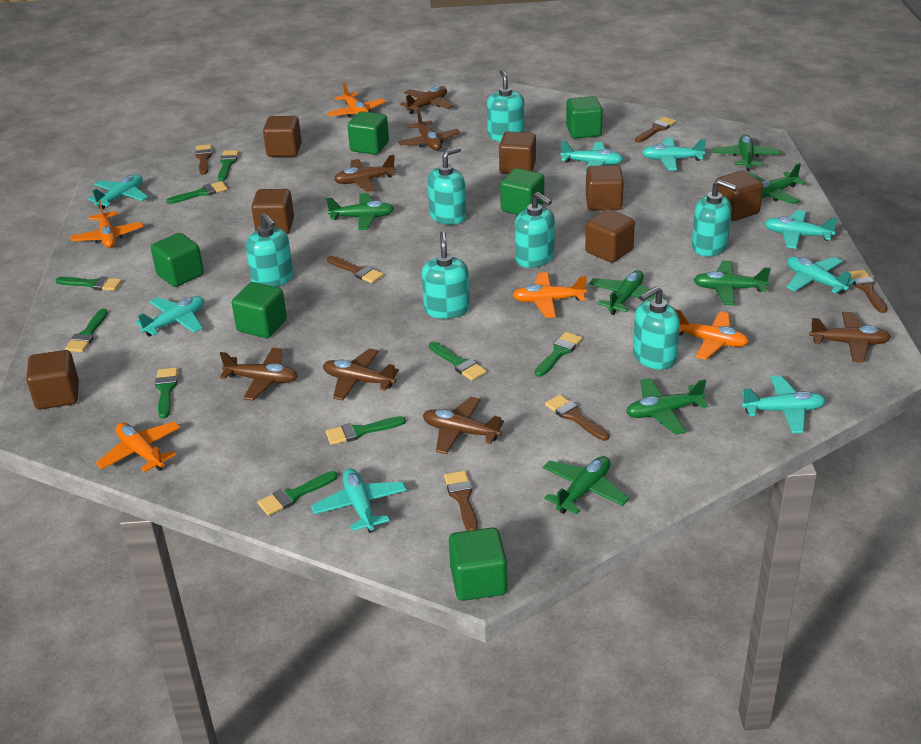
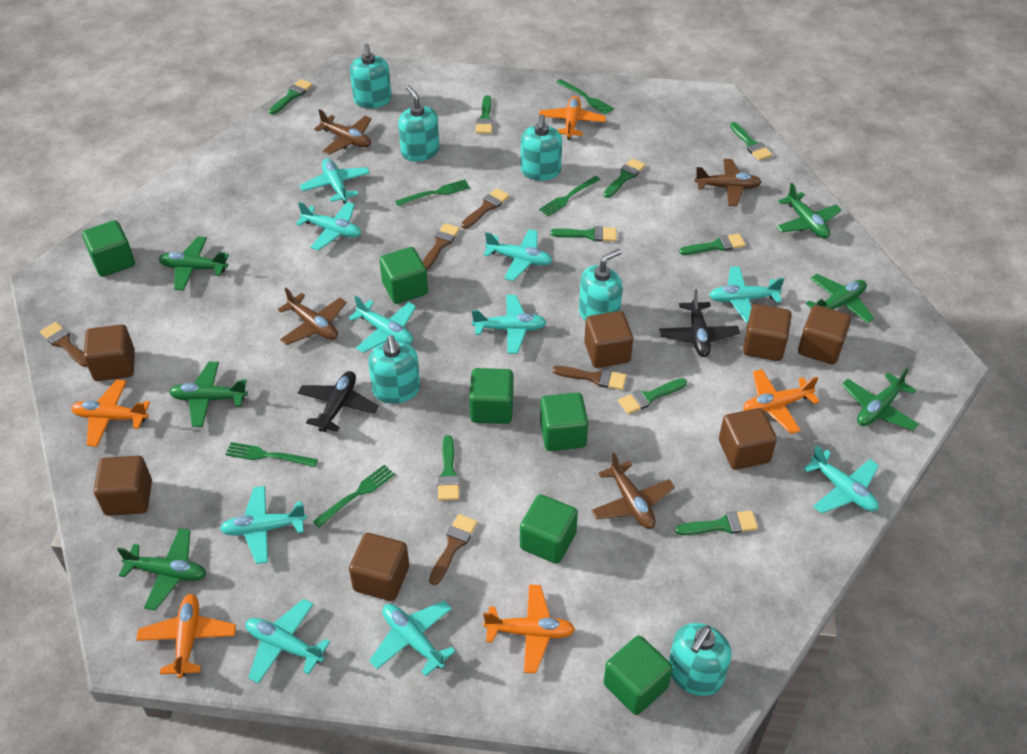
black plane: 0 -> 2
brown brush: 6 -> 5
brown plane: 7 -> 4
green fork: 0 -> 5
green plane: 7 -> 6
turquoise plane: 8 -> 10
turquoise soap dispenser: 7 -> 6

